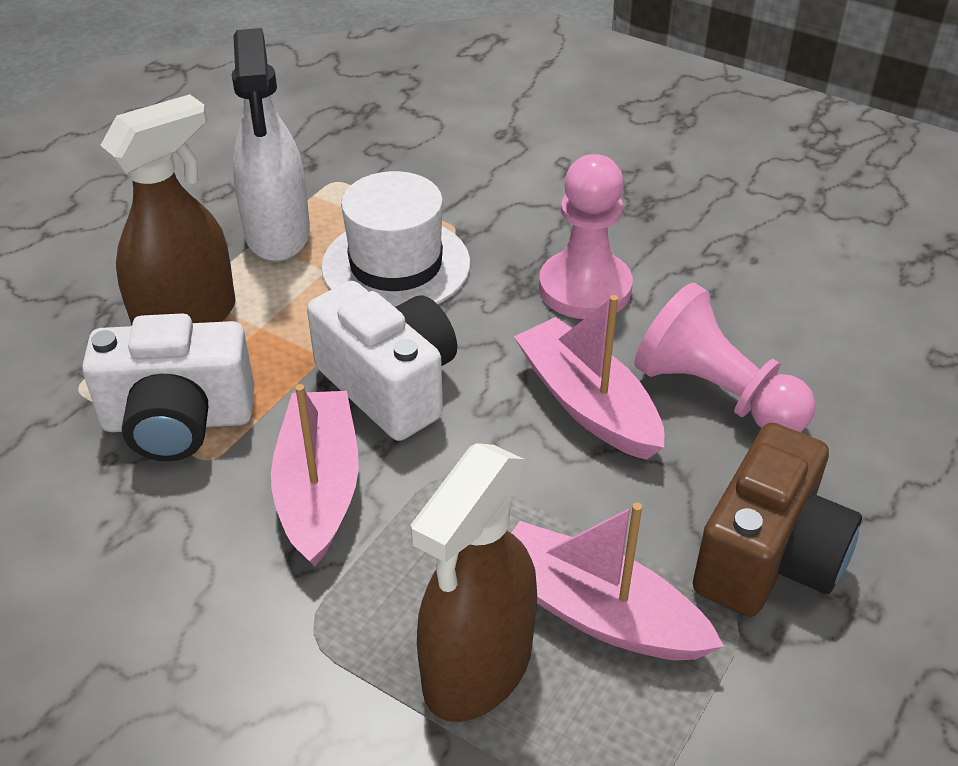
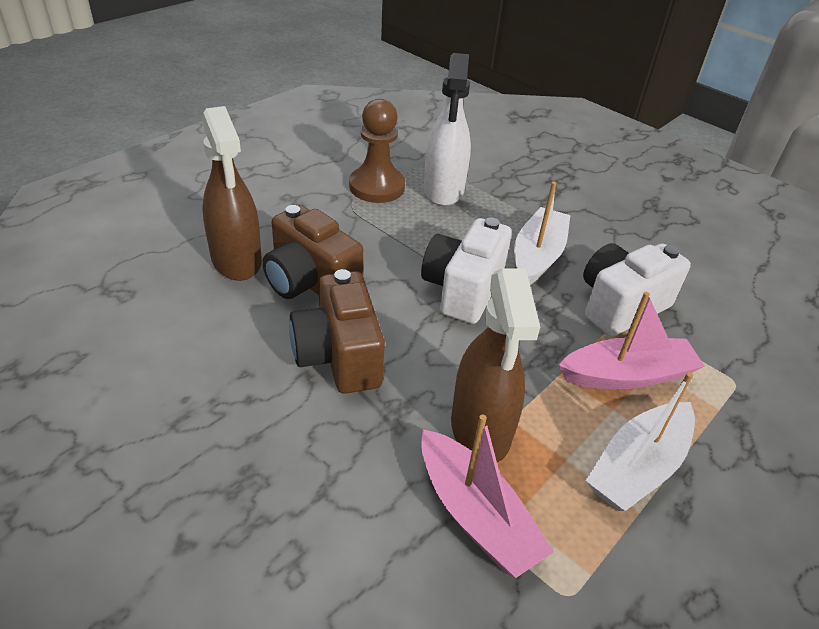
brown camera: 1 -> 2
brown pawn: 0 -> 1
pink boat: 3 -> 2
pink pawn: 2 -> 0
white boat: 0 -> 2
white hat: 1 -> 0

